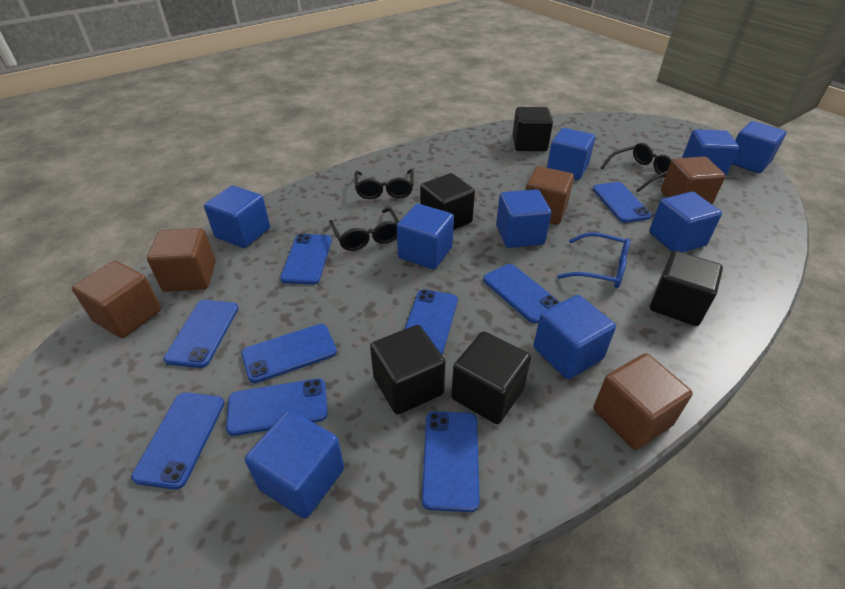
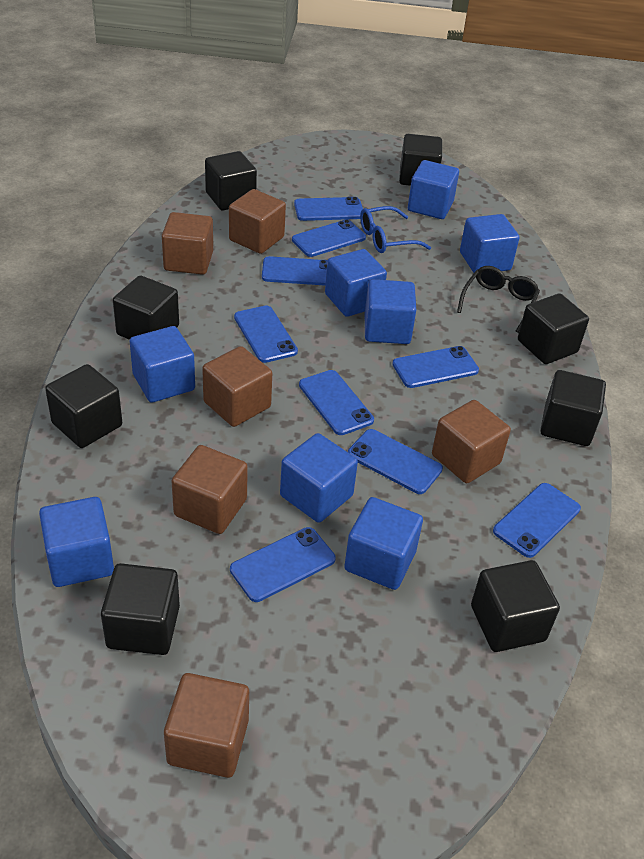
black cube: 5 -> 8
black glasses: 3 -> 1
blue cube: 9 -> 8
brown cube: 5 -> 6

